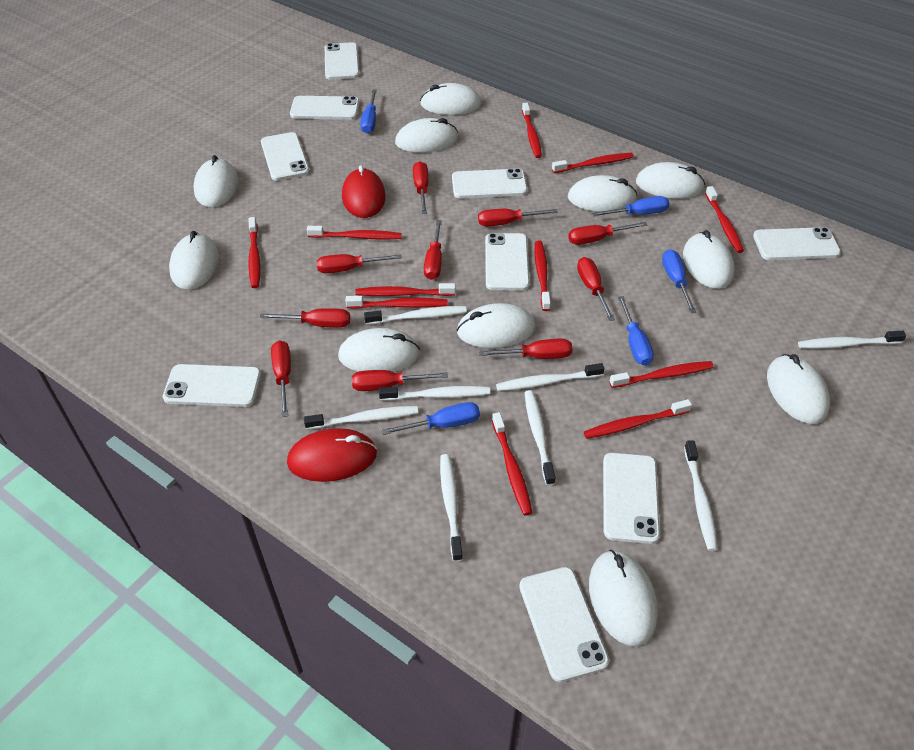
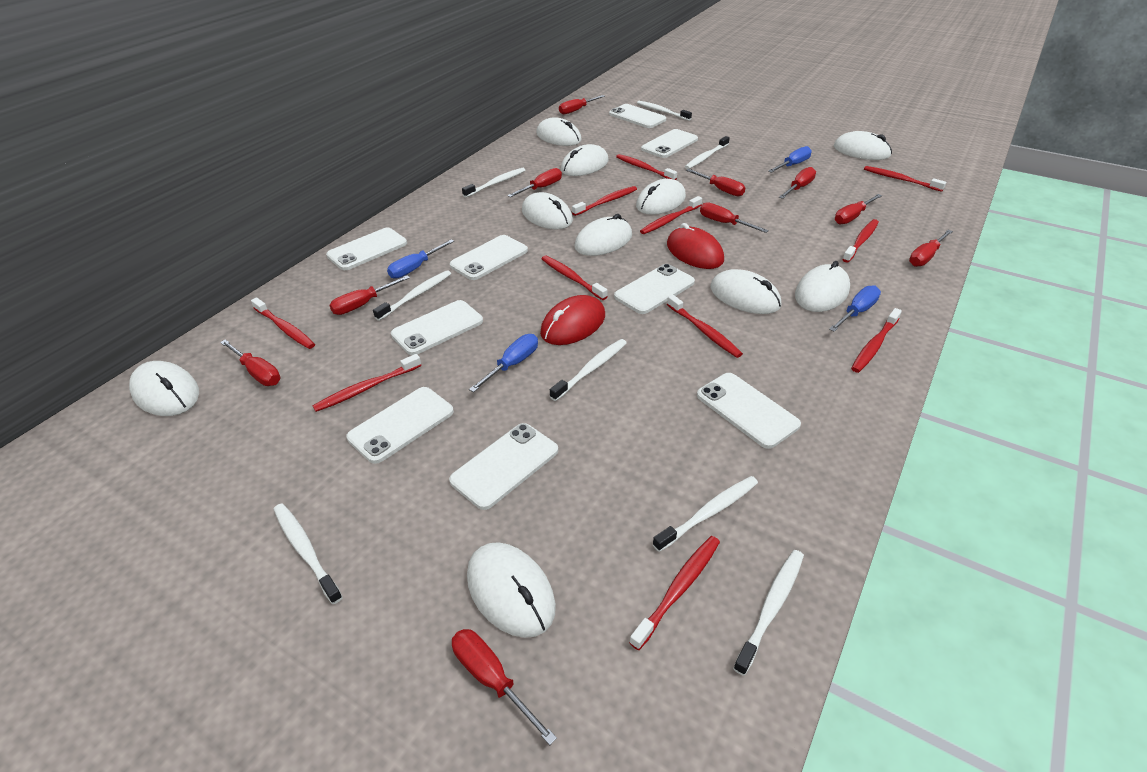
blue screwdriver: 5 -> 4
white mouse: 11 -> 10

